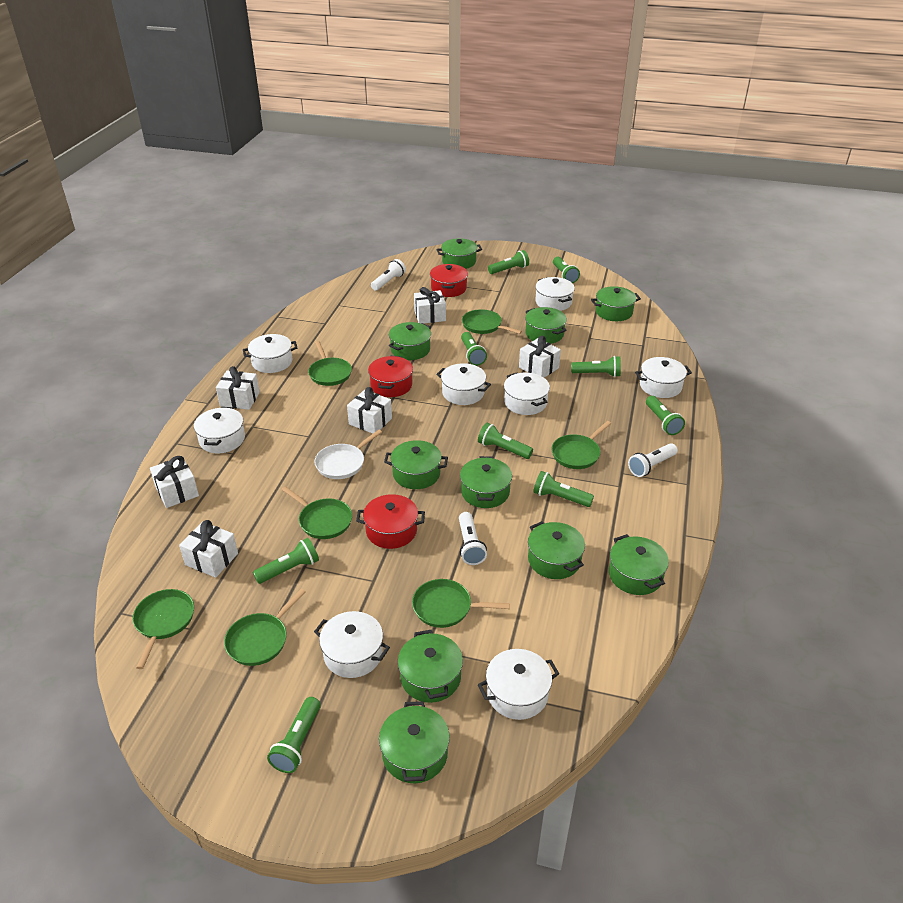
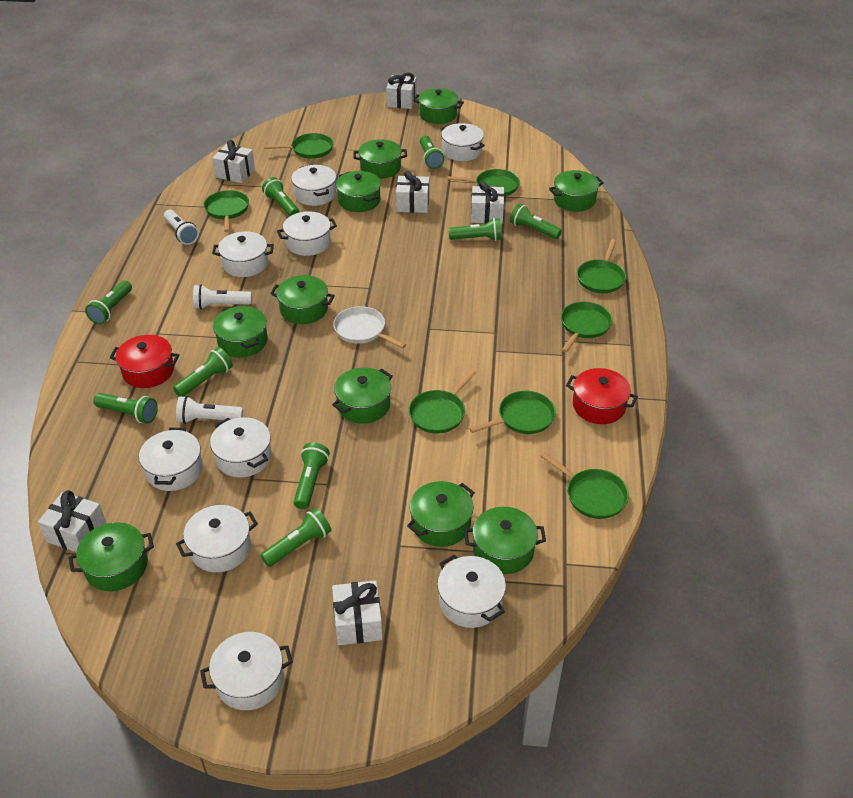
green pan: 7 -> 8
red pot: 3 -> 2
white pot: 8 -> 9

